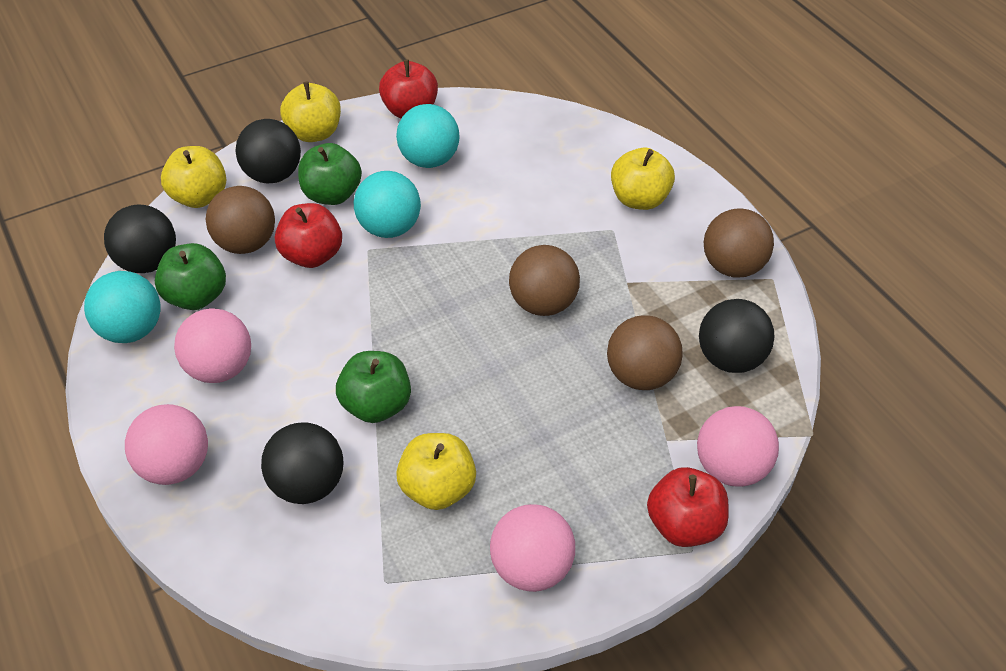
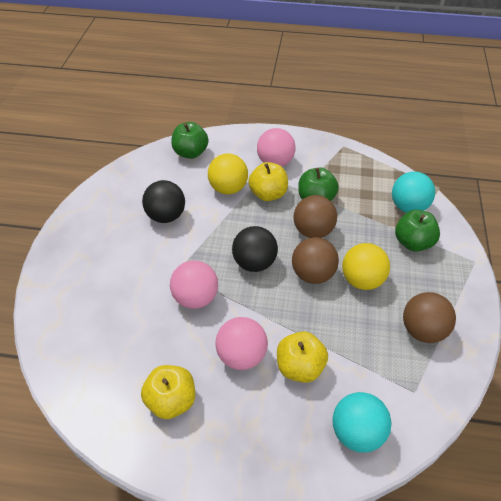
black ball: 4 -> 2
brown ball: 4 -> 3
pink ball: 4 -> 3
red apple: 3 -> 0
turquoise ball: 3 -> 2
yellow apple: 4 -> 3
yellow ball: 0 -> 2

